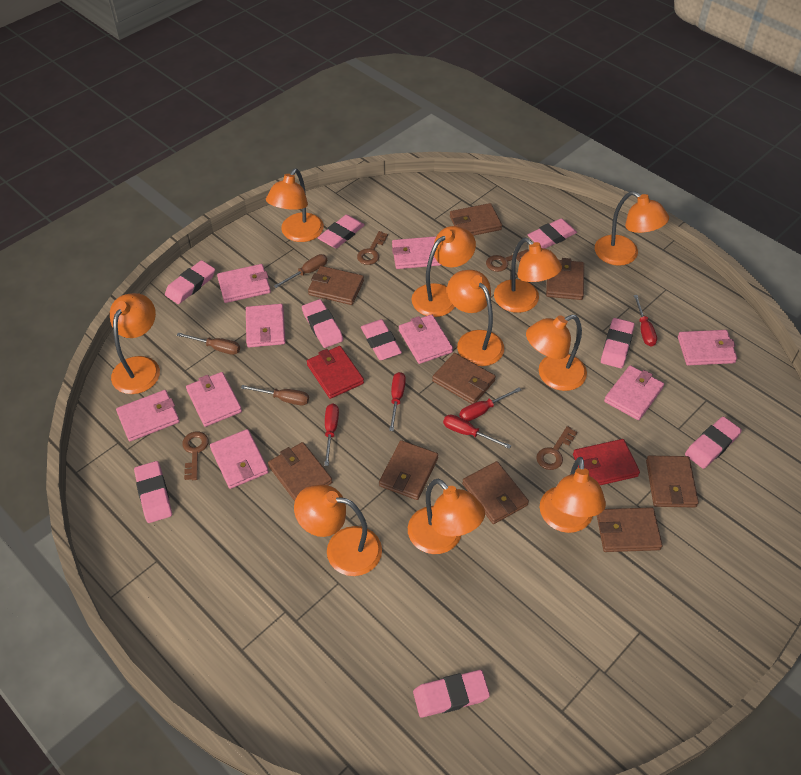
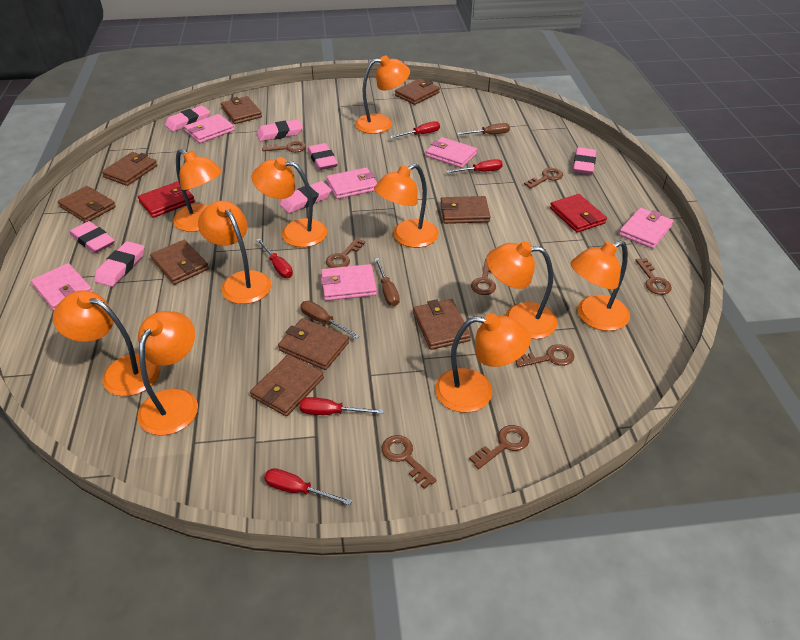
brown key: 4 -> 8
pink eraser: 9 -> 7
pink wallet: 9 -> 6

